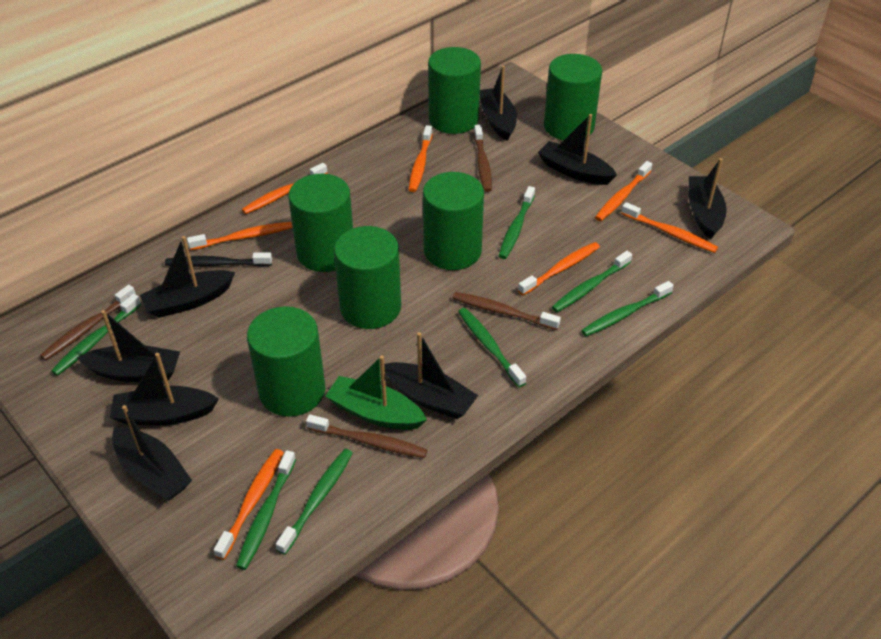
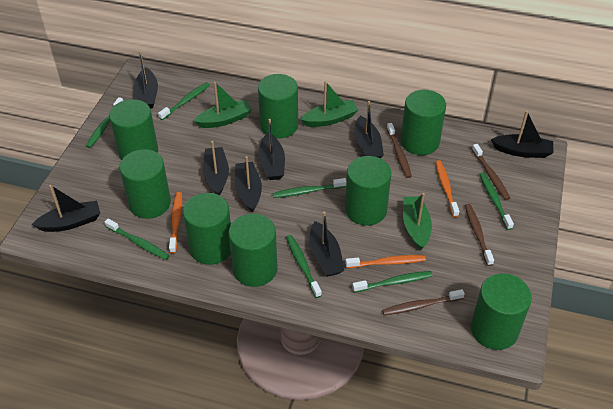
black toothbrush: 1 -> 0
green boat: 1 -> 3
green cylinder: 6 -> 8
orange toothbrush: 7 -> 3

